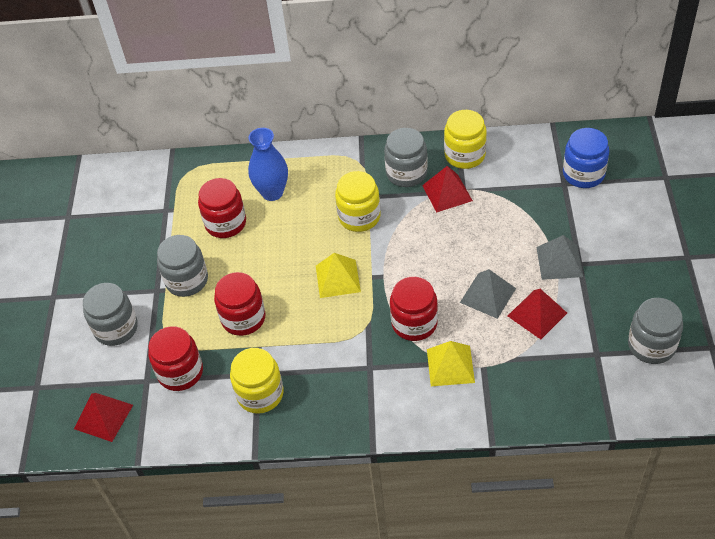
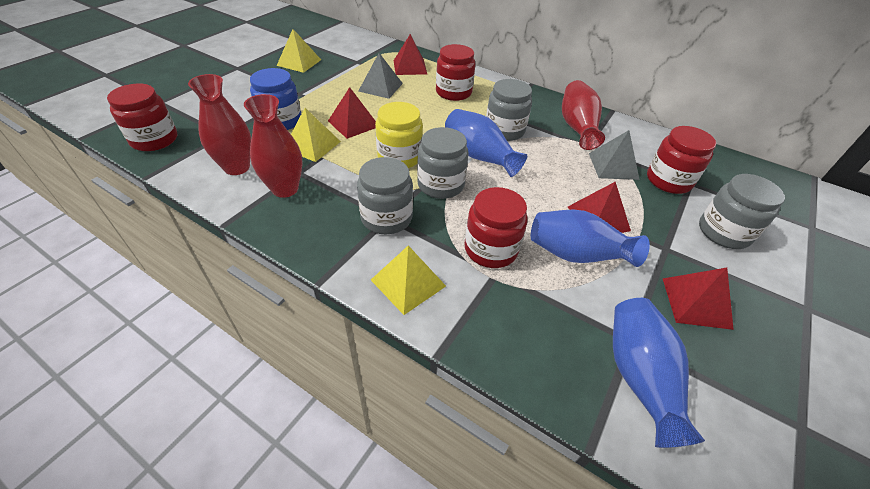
blue vase: 1 -> 3
red pyramid: 3 -> 4
red vase: 0 -> 3
yellow jar: 3 -> 1
yellow pyramid: 2 -> 3

